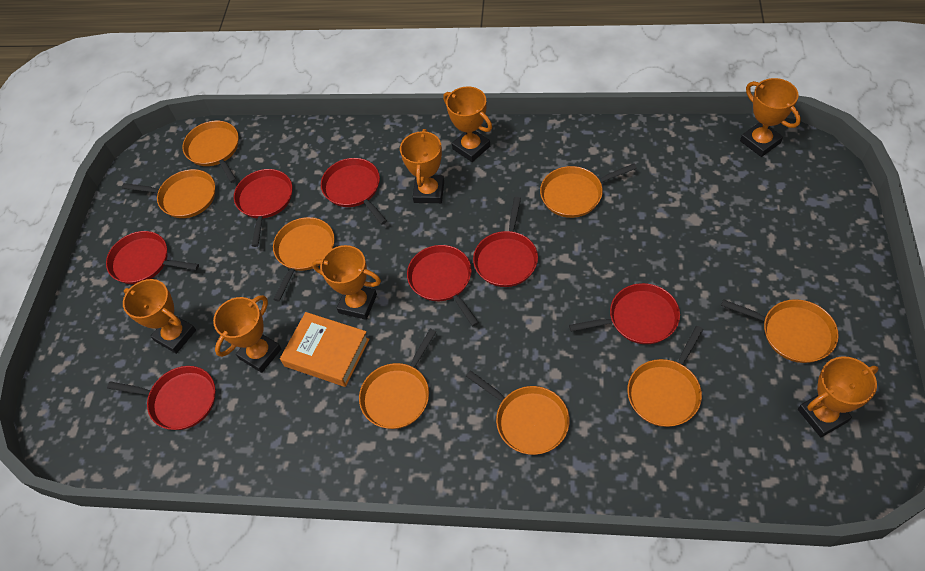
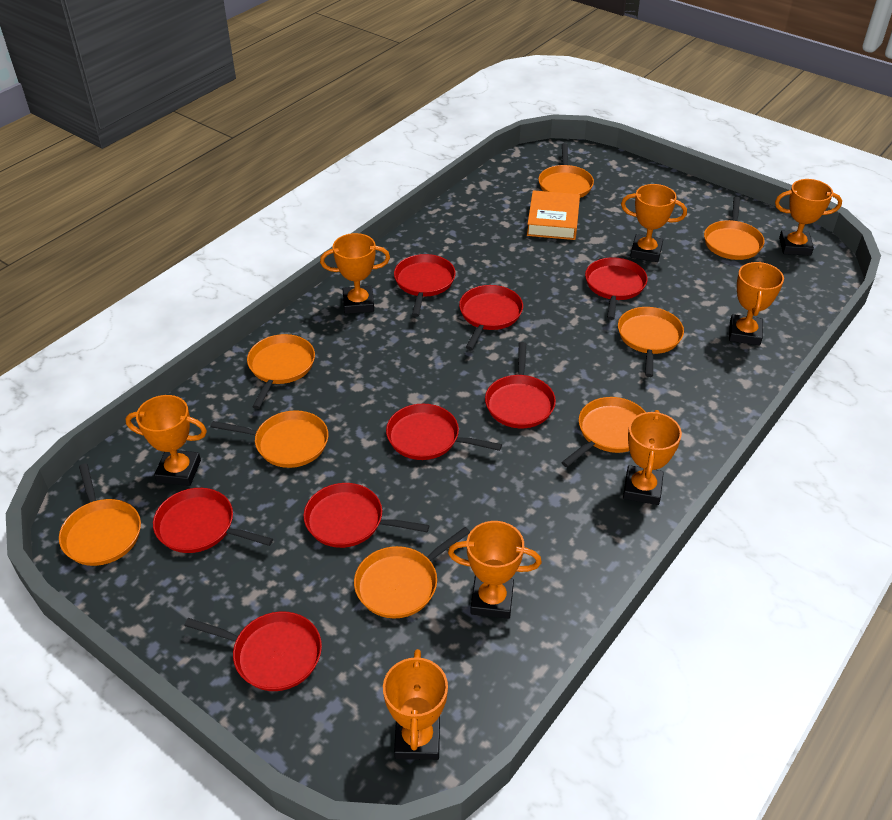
orange trophy: 7 -> 8
red pan: 7 -> 8

